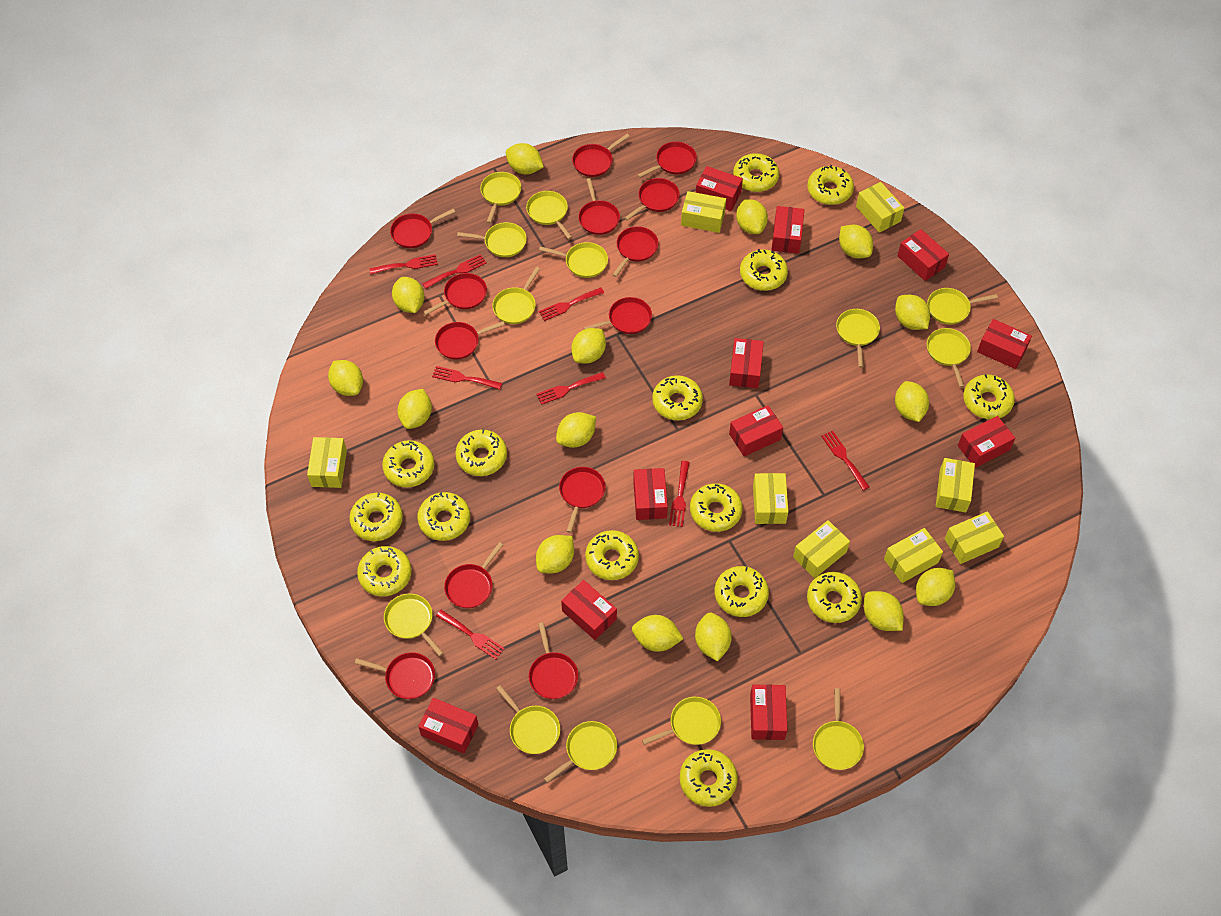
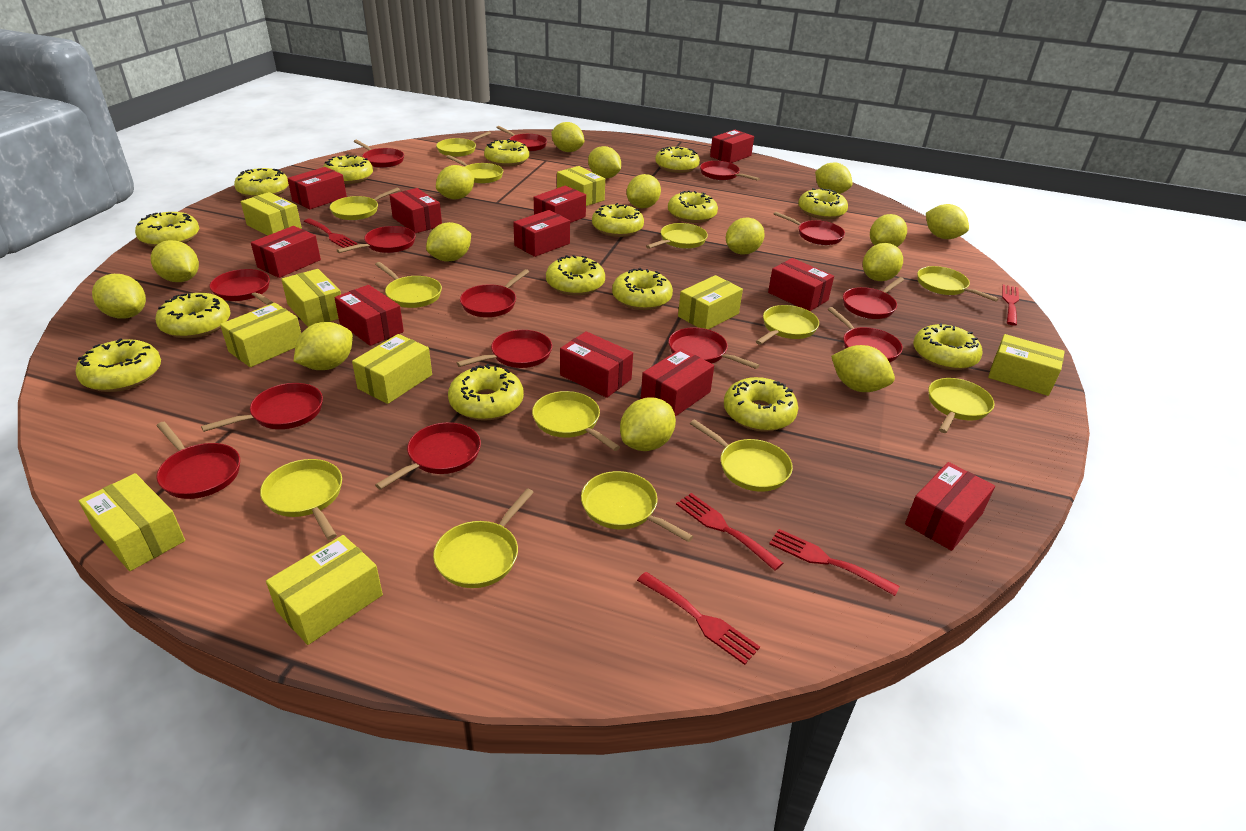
red fork: 8 -> 5
red pan: 13 -> 14
yellow box: 8 -> 9

